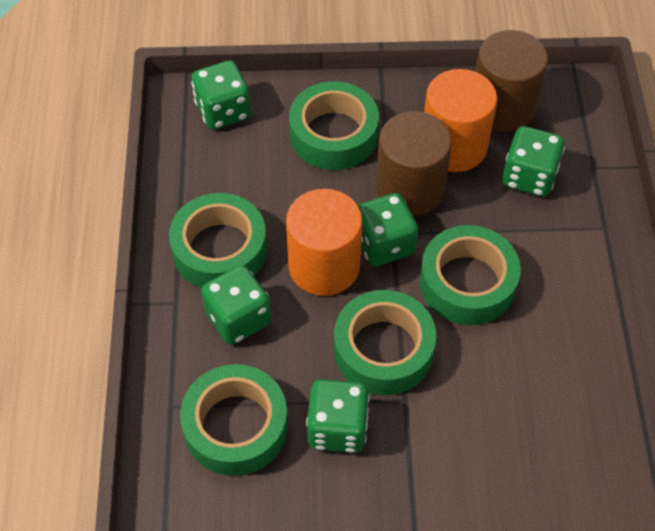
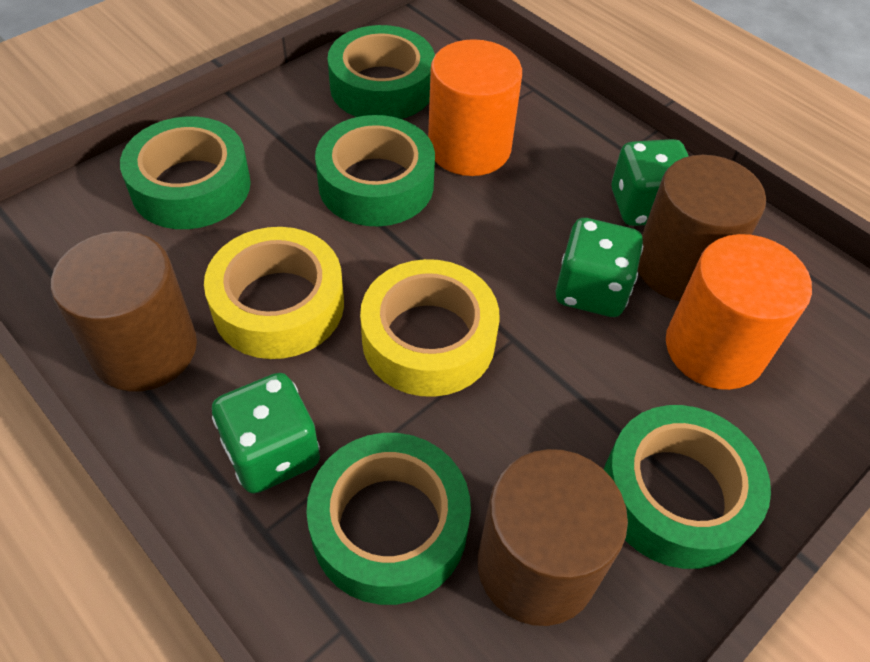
brown cylinder: 2 -> 3
green dice: 5 -> 3
yellow tape: 0 -> 2

